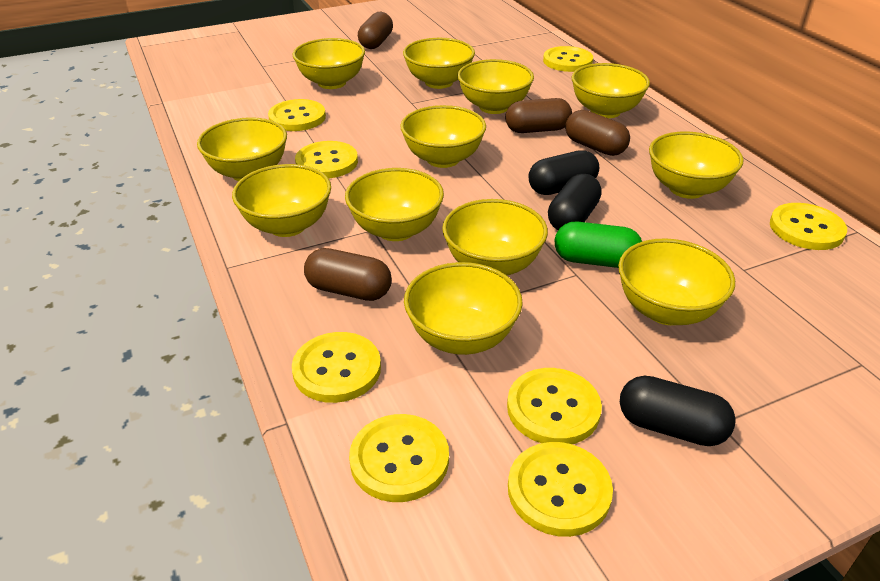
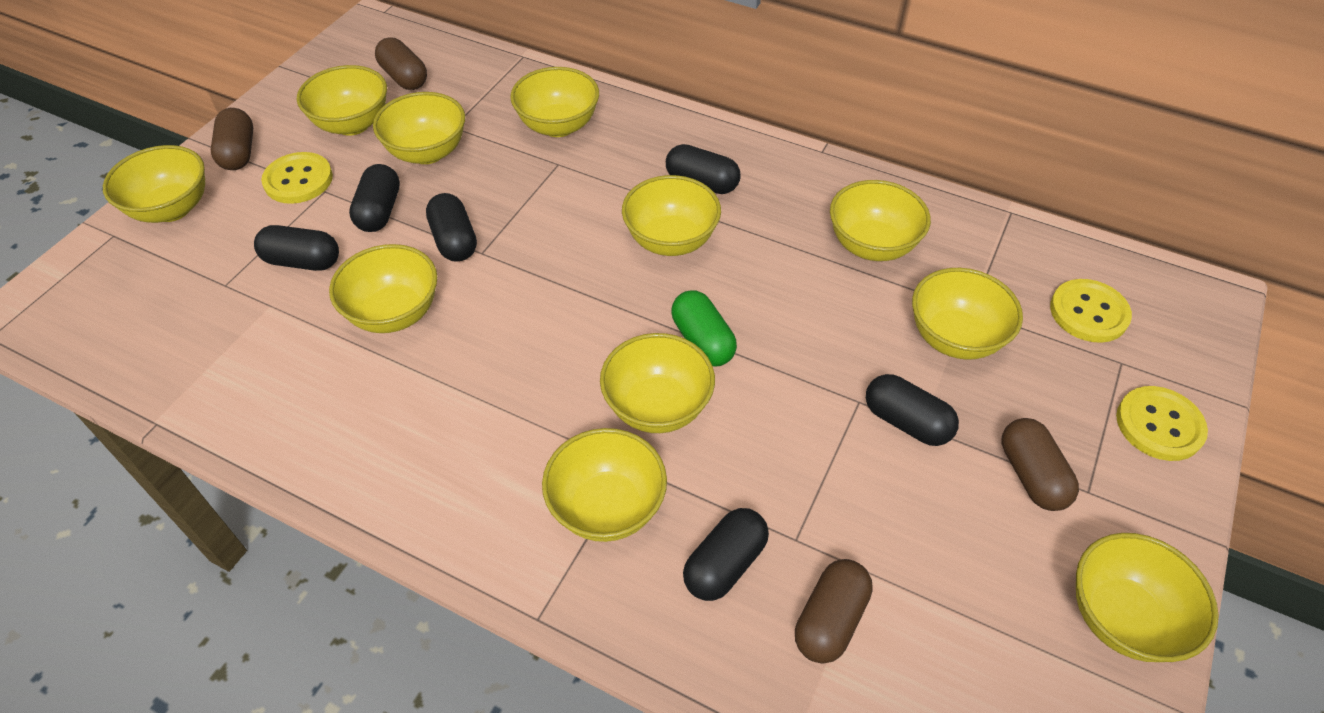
black capsule: 3 -> 6
yellow bowl: 12 -> 11
yellow button: 8 -> 3

